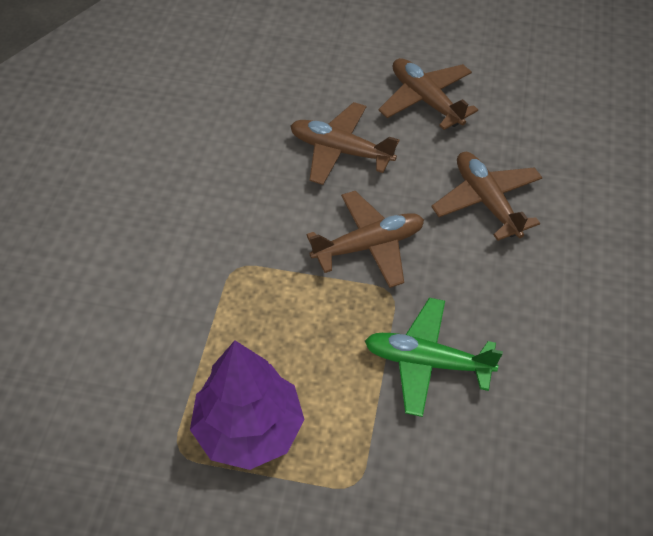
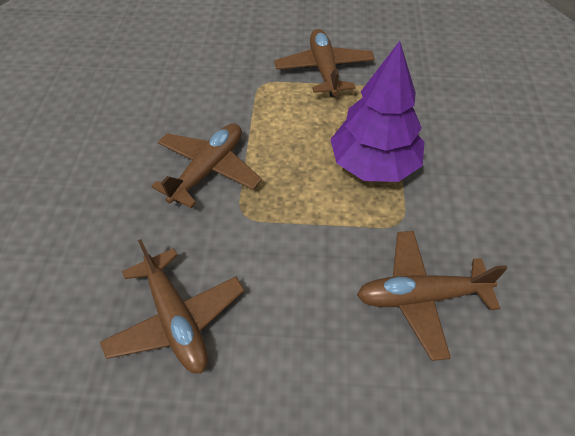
green plane: 1 -> 0

